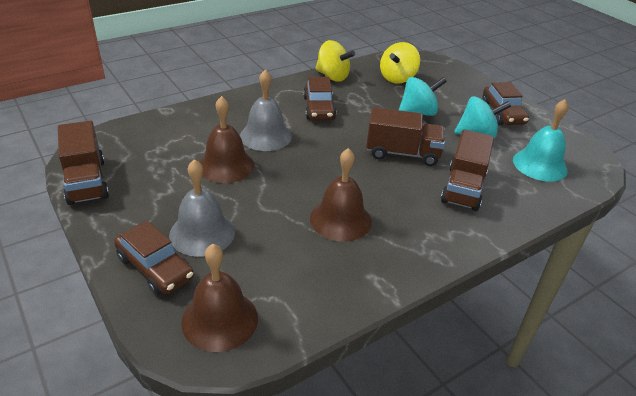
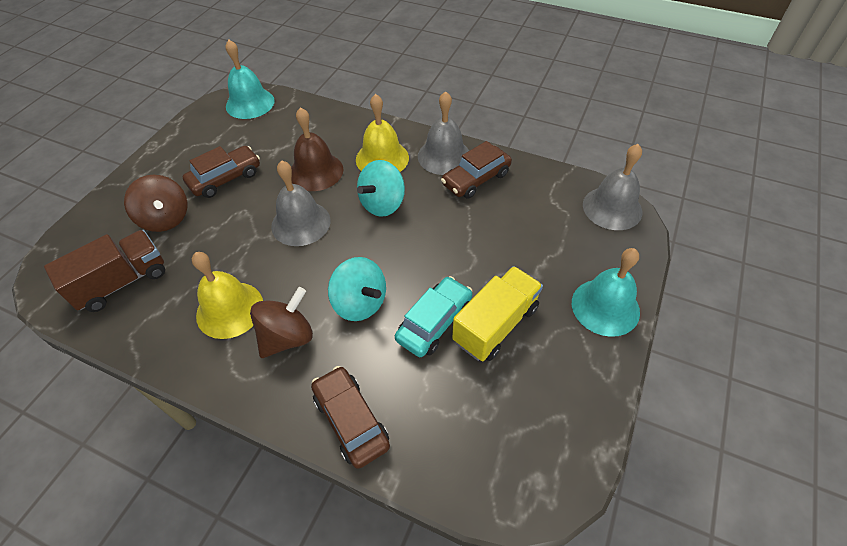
brown bell: 3 -> 1
brown spinning top: 0 -> 2
brown truck: 3 -> 1
grey bell: 2 -> 3
turquoise bell: 1 -> 2
turquoise car: 0 -> 1
yellow bell: 0 -> 2
yellow spinning top: 2 -> 0
yellow truck: 0 -> 1

